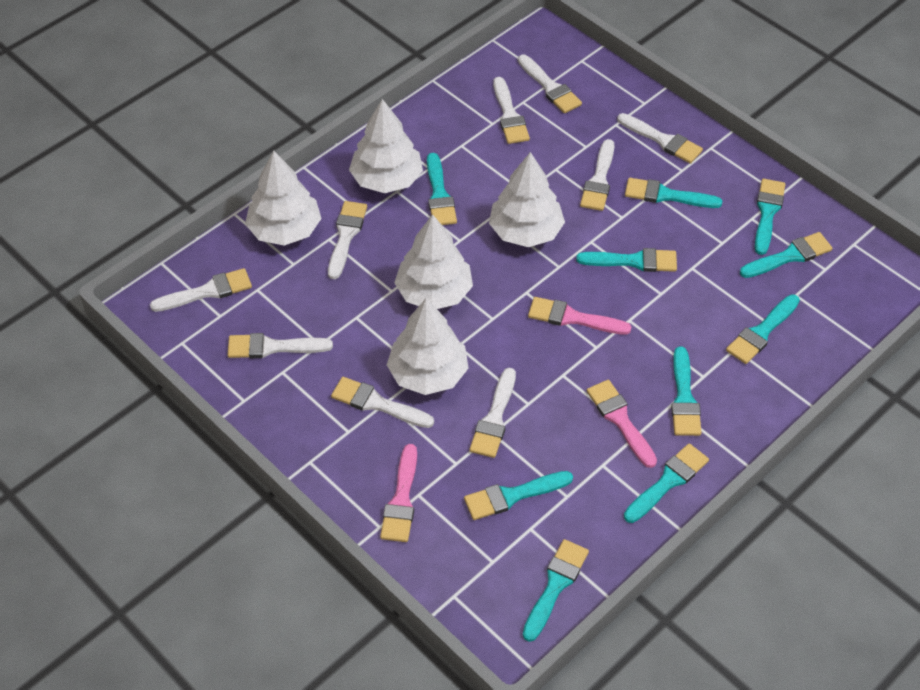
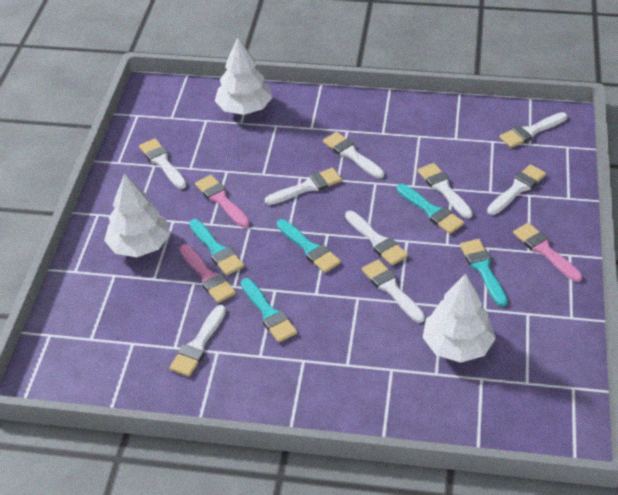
turquoise brush: 10 -> 5
white tree: 5 -> 3

